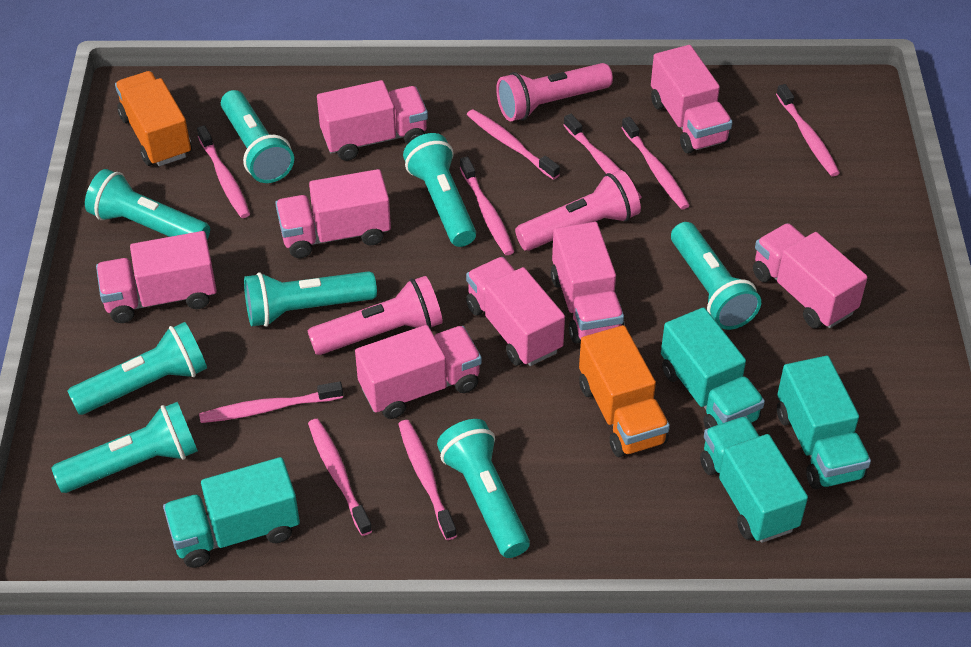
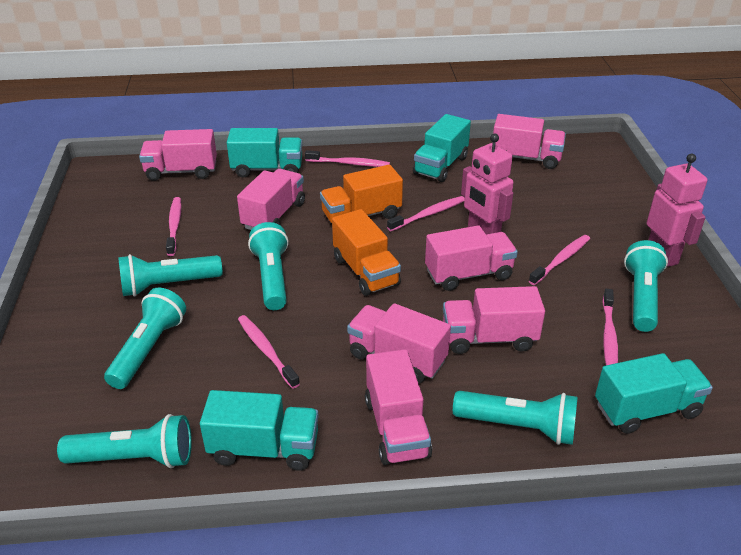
pink flashlight: 3 -> 0
pink robot: 0 -> 2
pink toothbrush: 9 -> 6
pink truck: 8 -> 7
turquoise flashlight: 8 -> 6

